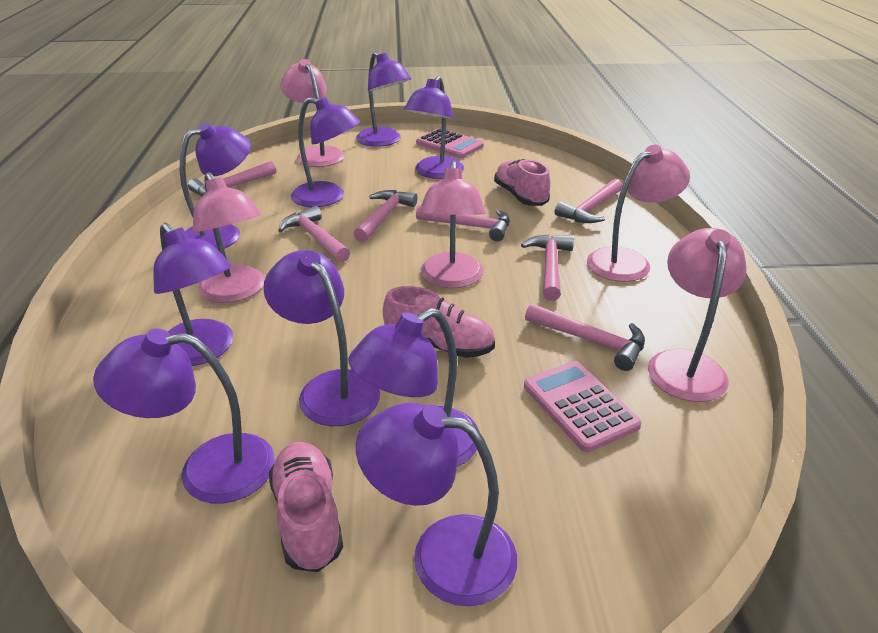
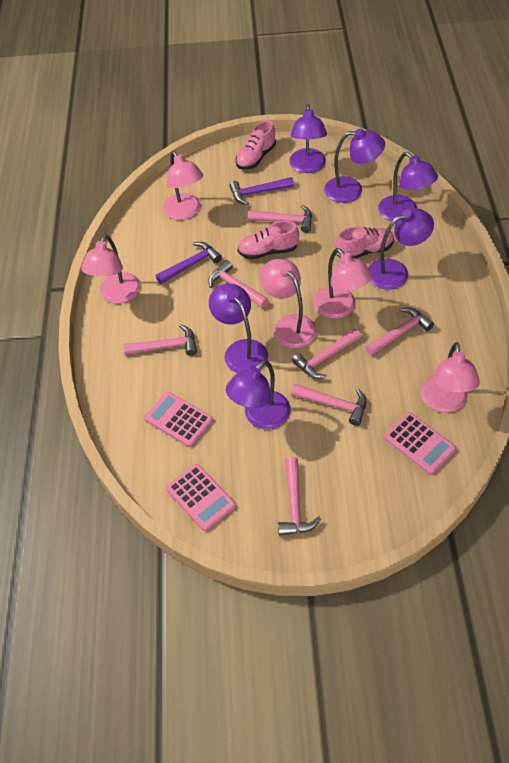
pink calculator: 2 -> 3
purple hammer: 0 -> 2
purple lamp: 9 -> 6

